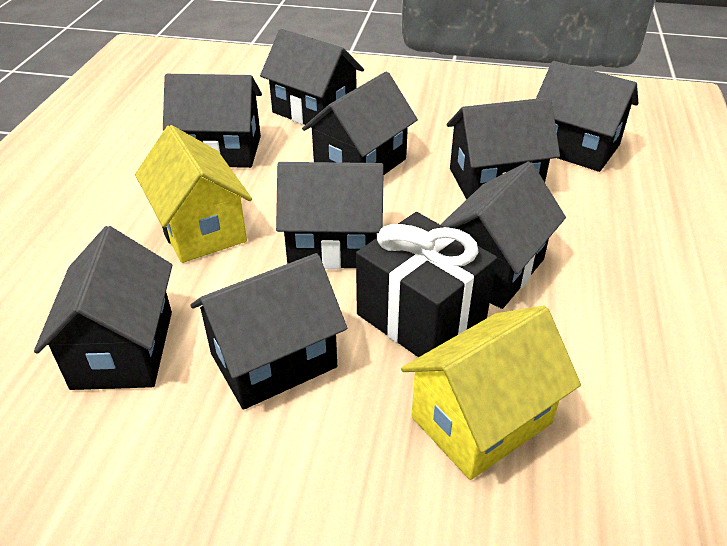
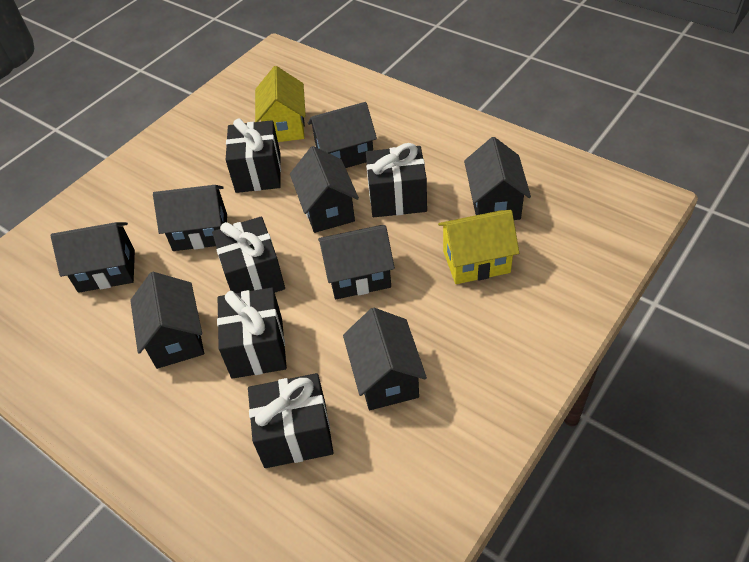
black gift: 1 -> 5
black house: 9 -> 8

